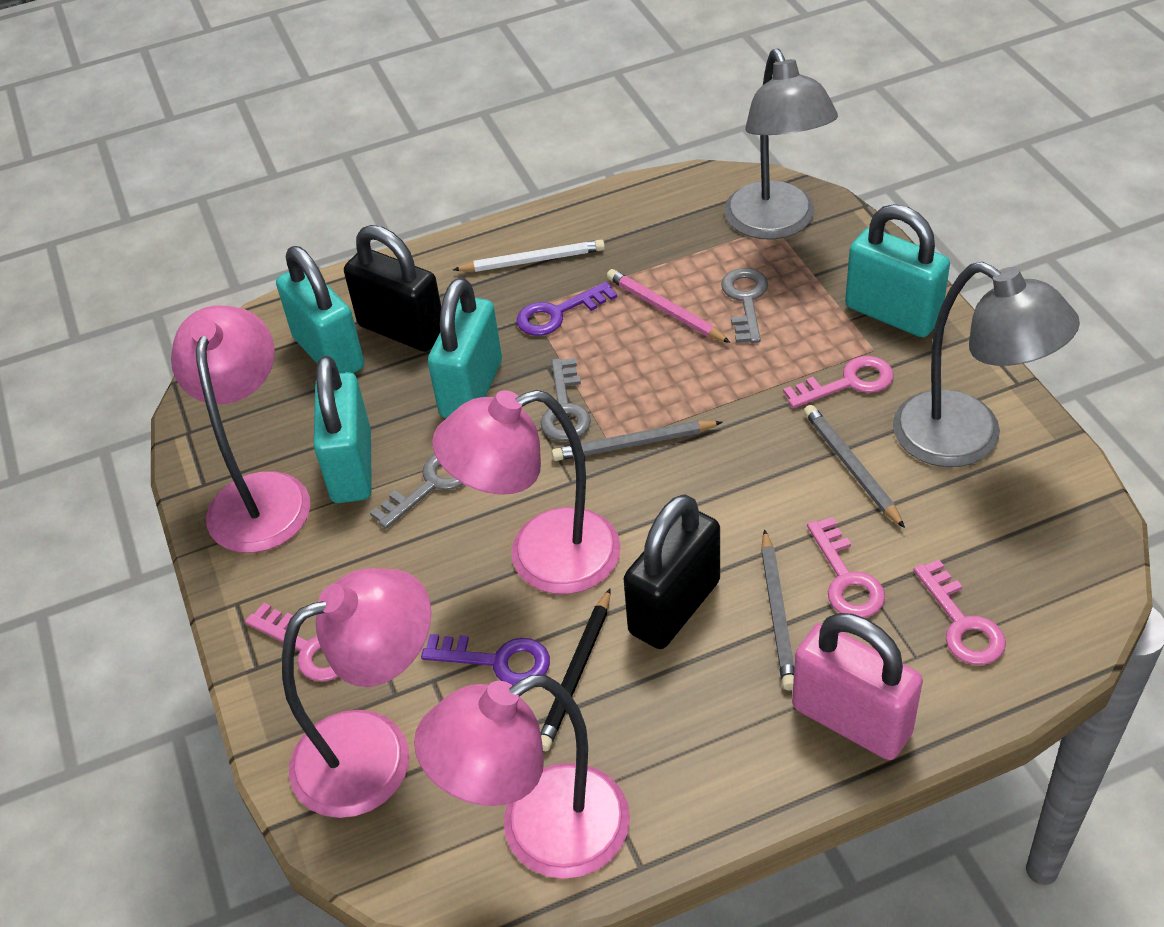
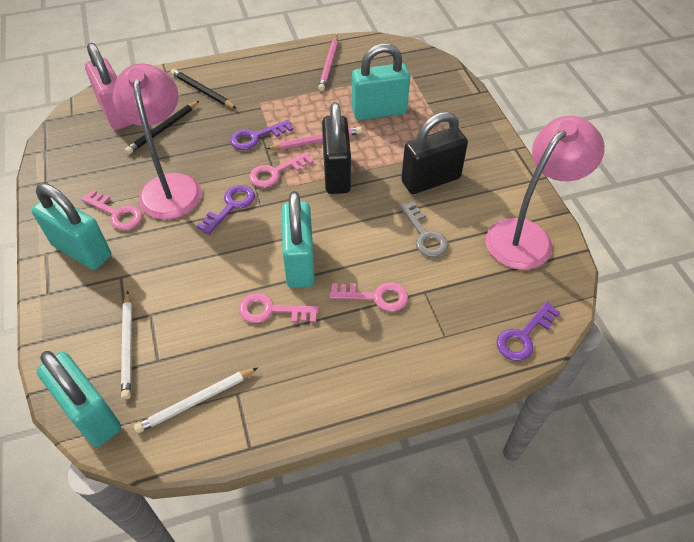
black pencil: 1 -> 2
grey key: 3 -> 1
grey lamp: 2 -> 0
grey pencil: 3 -> 0
pink lamp: 4 -> 2
pink pencil: 1 -> 2
purple key: 2 -> 3
white pencil: 1 -> 2

